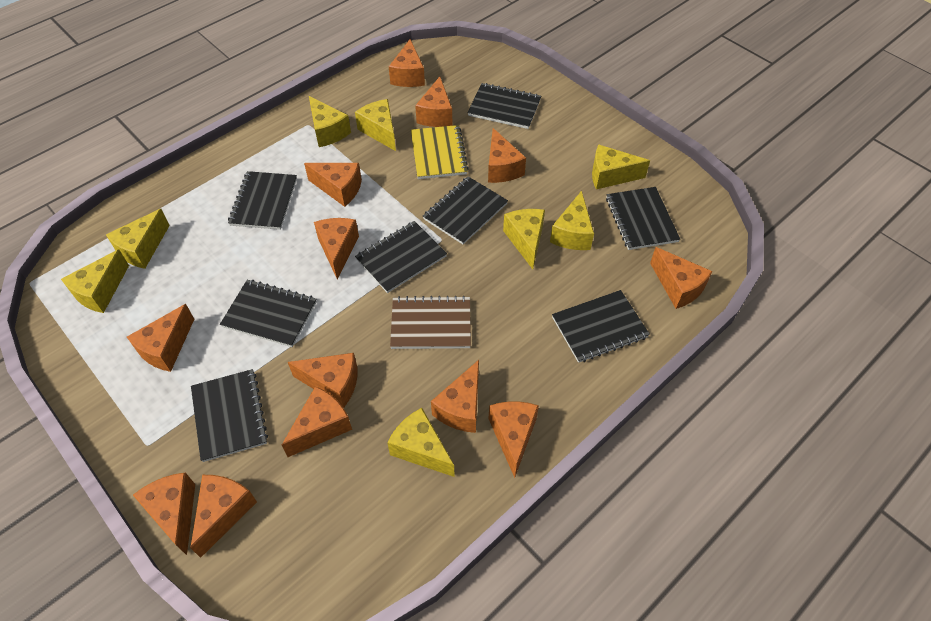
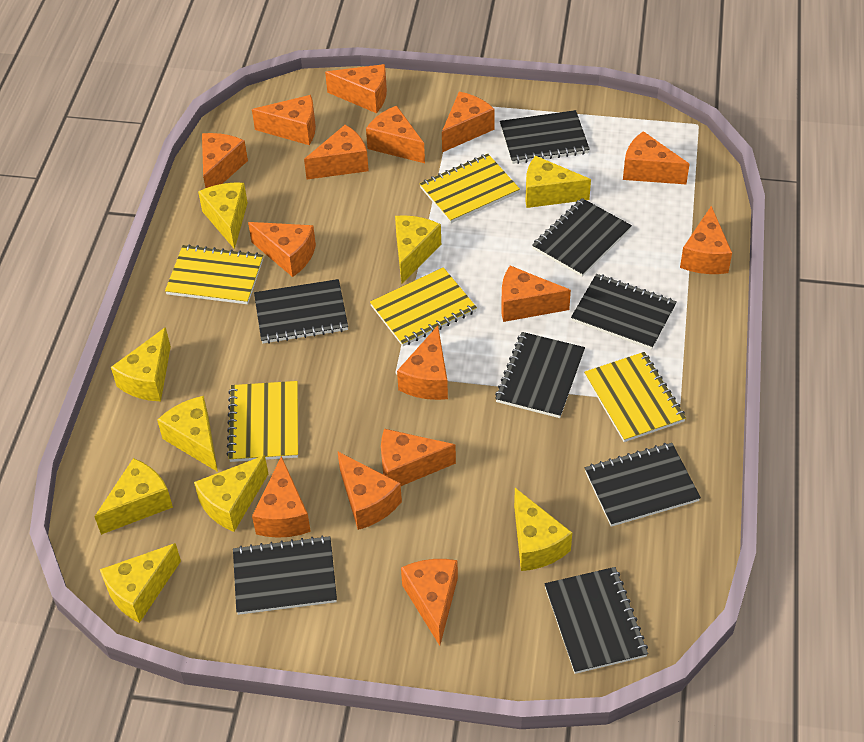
brown notebook: 1 -> 0
orange cheese: 13 -> 15
yellow cheese: 8 -> 9
yellow notebook: 1 -> 5

